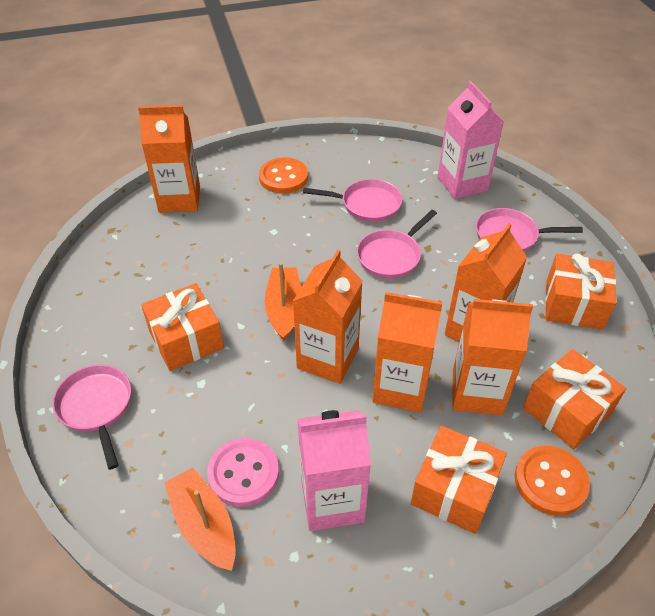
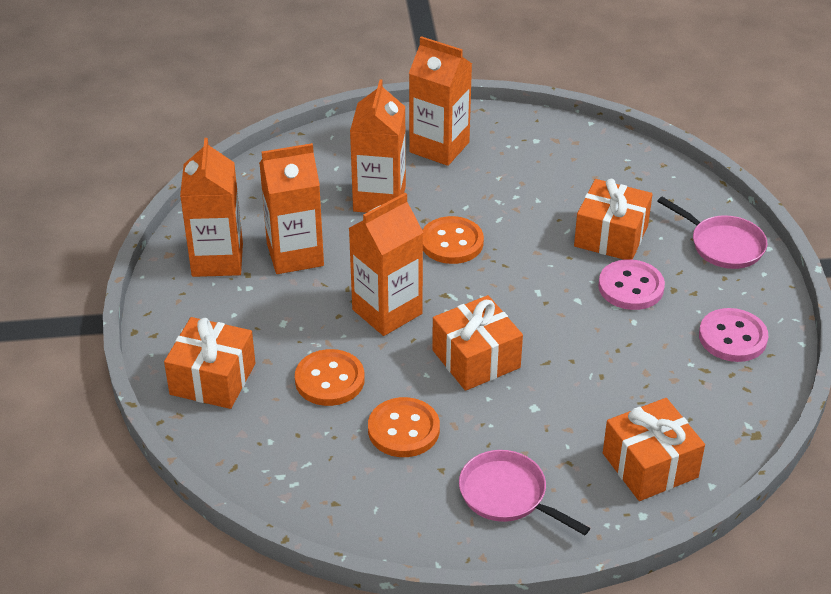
orange boat: 2 -> 0
orange button: 2 -> 3
pink button: 1 -> 2
pink carton: 2 -> 0
pink pan: 4 -> 2

